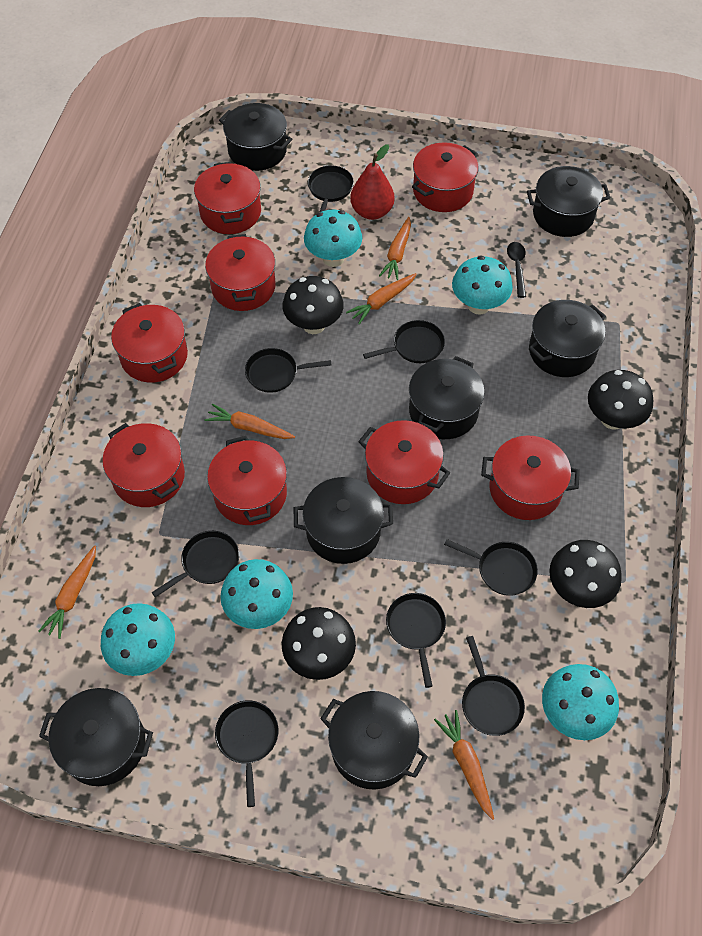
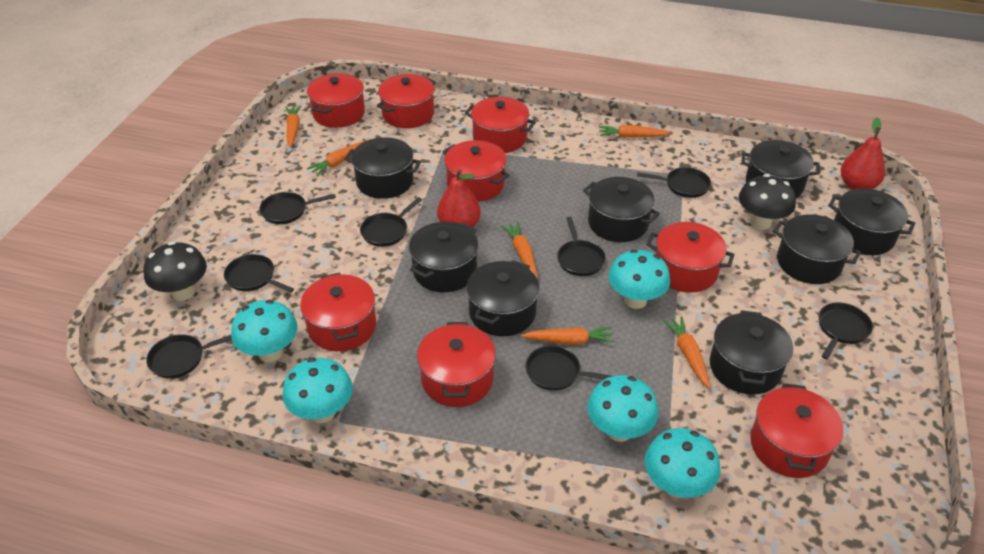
black mushroom: 4 -> 2
black pot: 7 -> 8
black spoon: 1 -> 0
orange carrot: 5 -> 6
red pear: 1 -> 2

